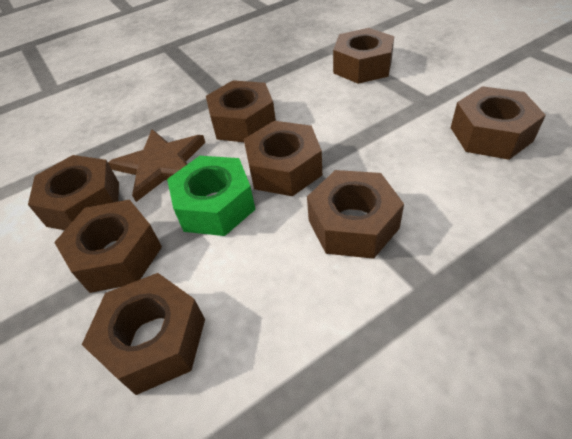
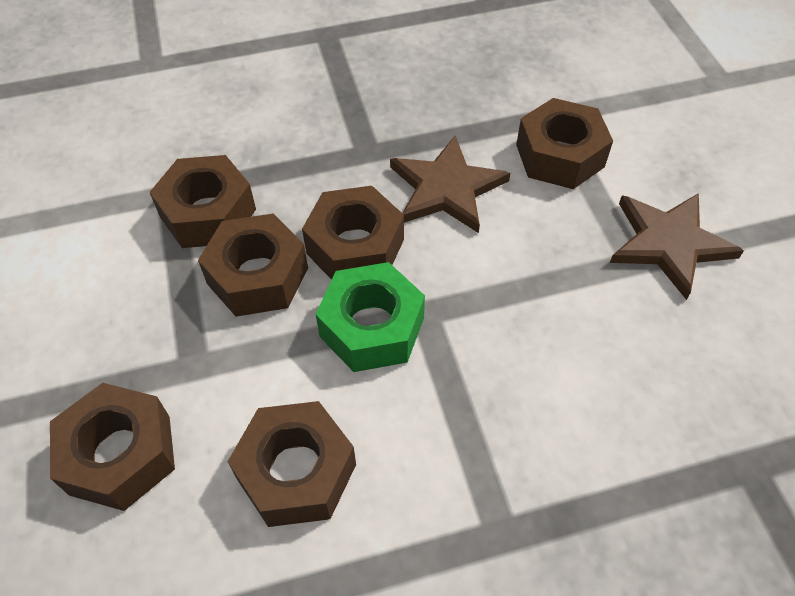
brown nut: 8 -> 6
brown star: 1 -> 2

